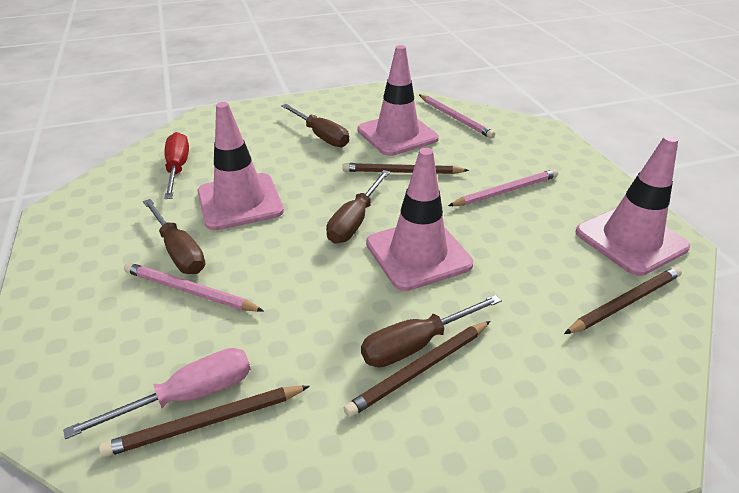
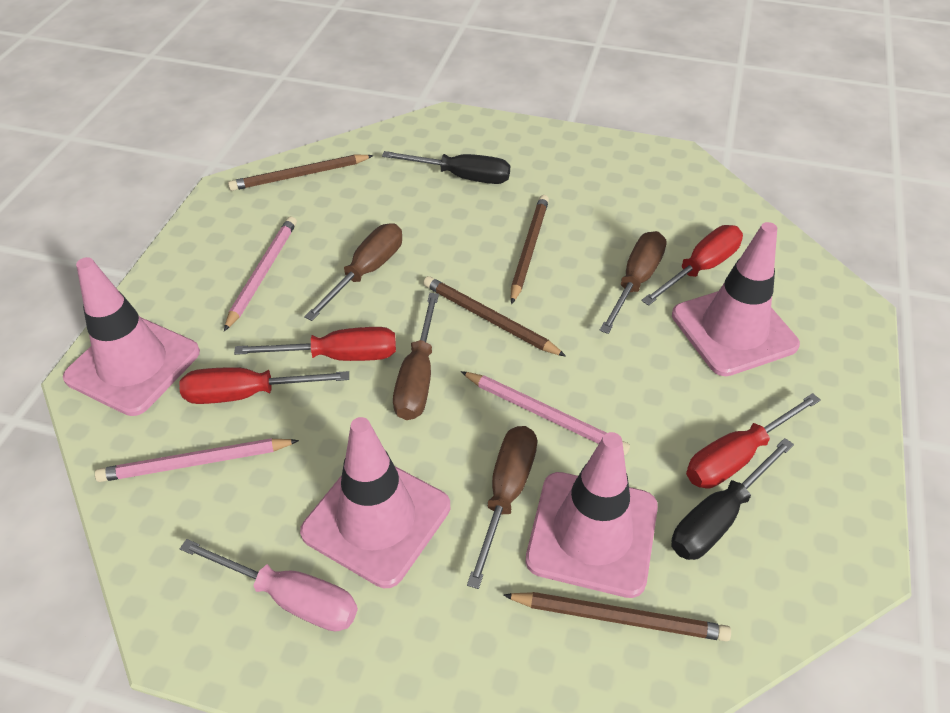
black screwdriver: 0 -> 2
red screwdriver: 1 -> 4

